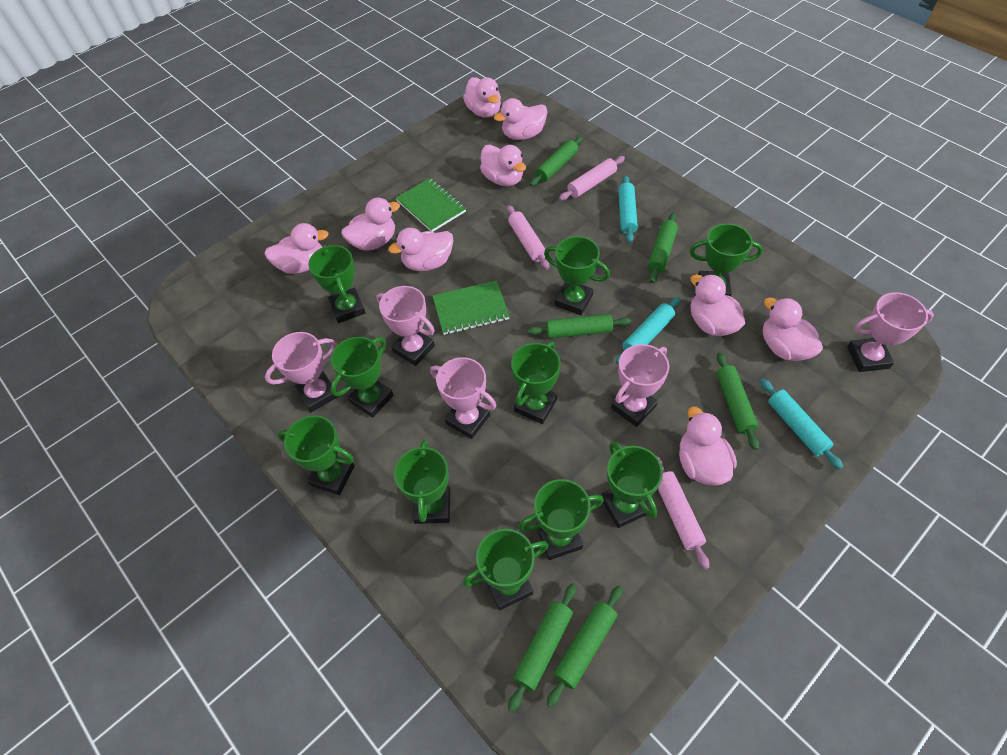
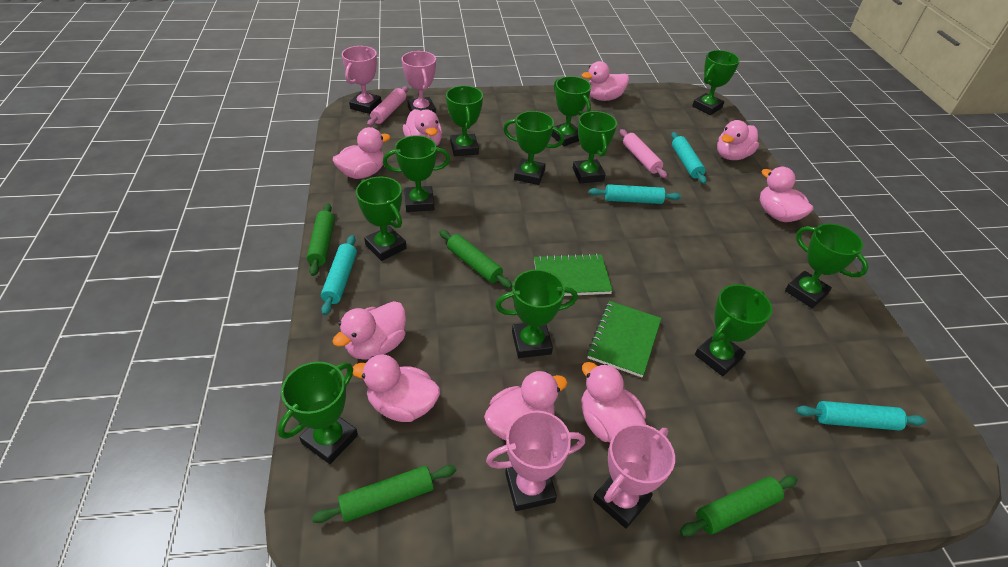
green rolling pin: 6 -> 4
green trophy: 10 -> 11
pink rolling pin: 3 -> 2
pink trophy: 5 -> 4
turquoise rolling pin: 3 -> 4

